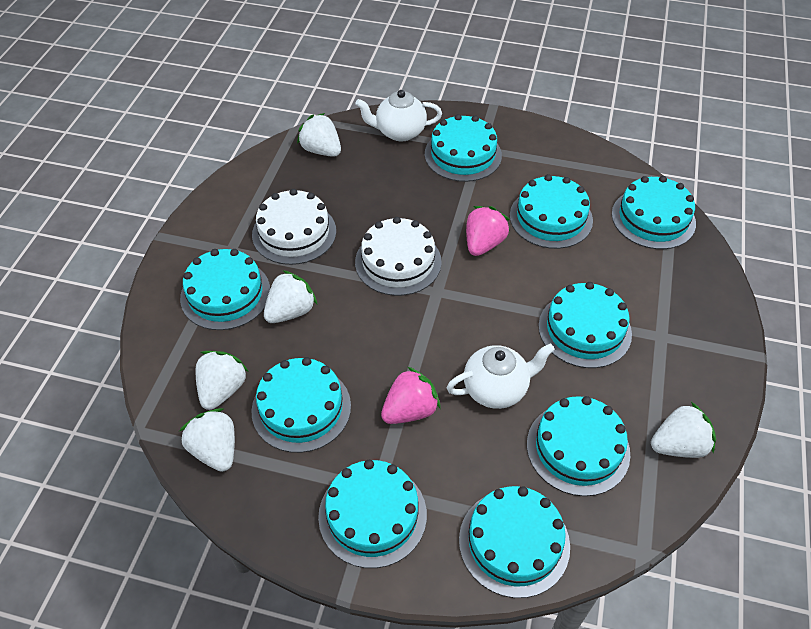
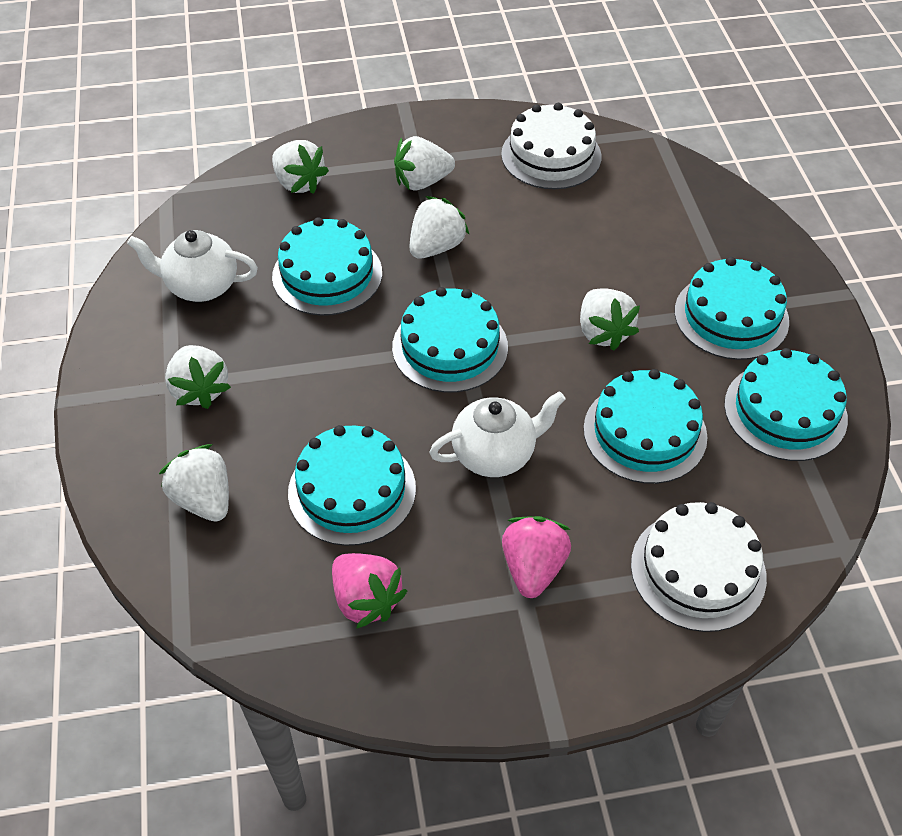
turquoise cake: 9 -> 6
white strawberry: 5 -> 6

